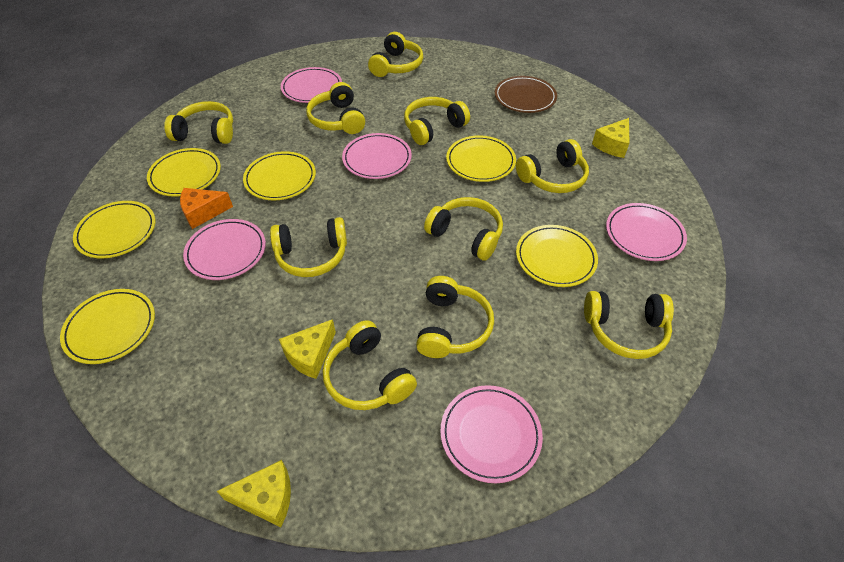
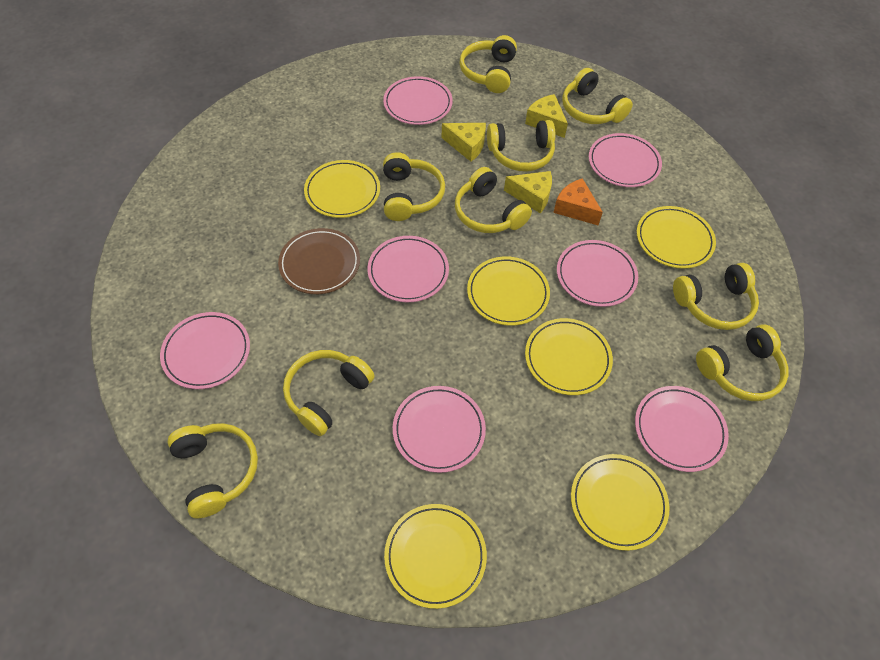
pink plate: 5 -> 7
yellow headphones: 10 -> 9

